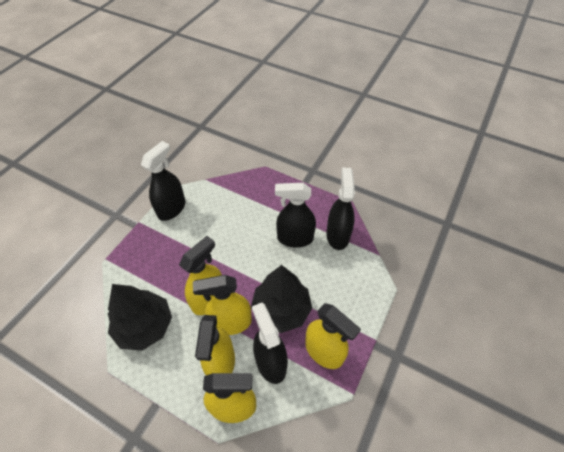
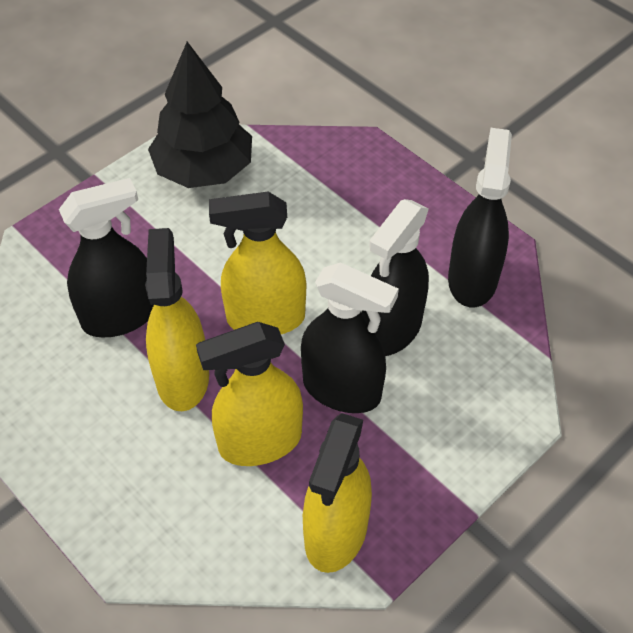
black tree: 2 -> 1
yellow spray bottle: 5 -> 4

